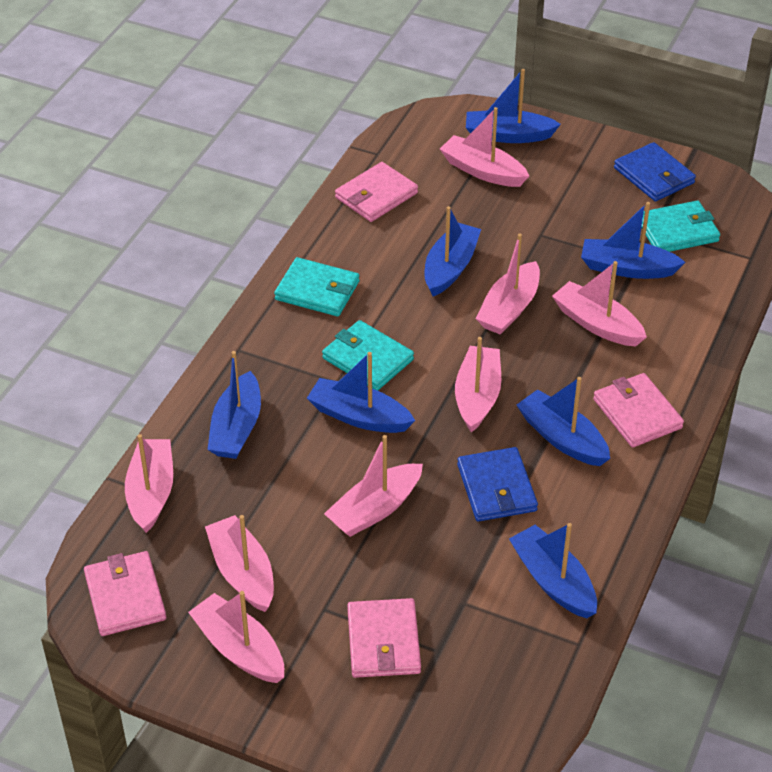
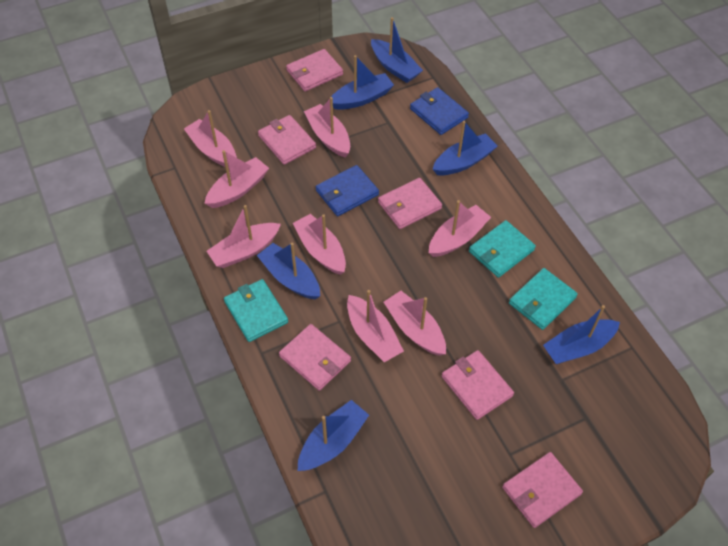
blue boat: 7 -> 6
pink wallet: 4 -> 6

